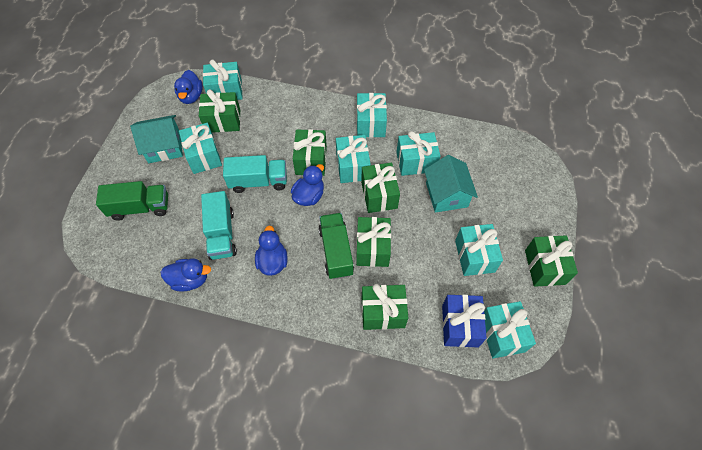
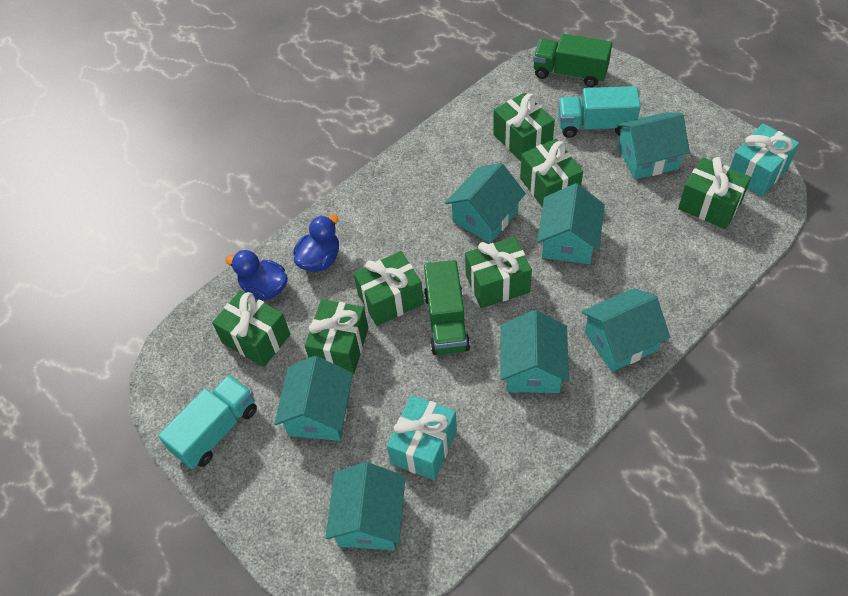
blue duck: 4 -> 2
blue gift: 1 -> 0
green gift: 6 -> 7
turquoise gift: 7 -> 2
turquoise house: 2 -> 7

